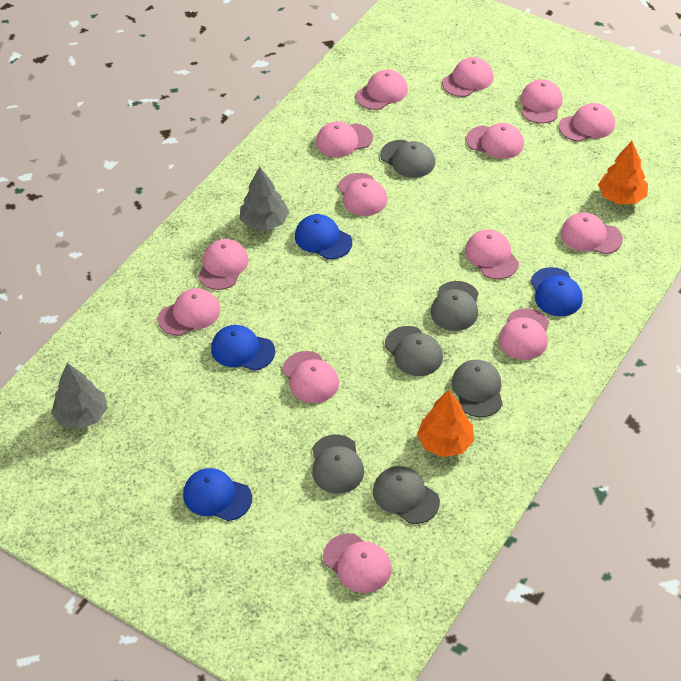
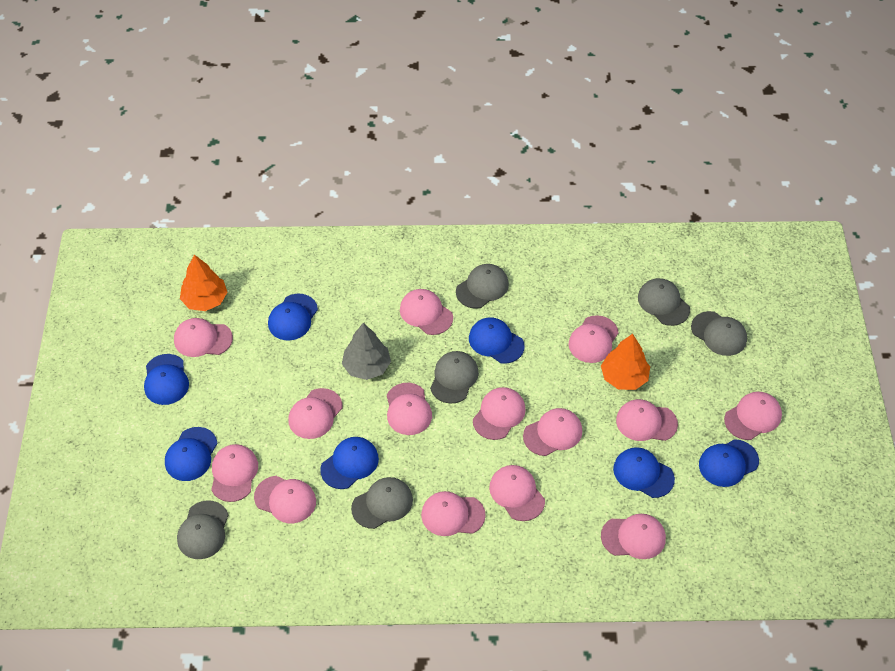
blue cap: 4 -> 7
grey tree: 2 -> 1

